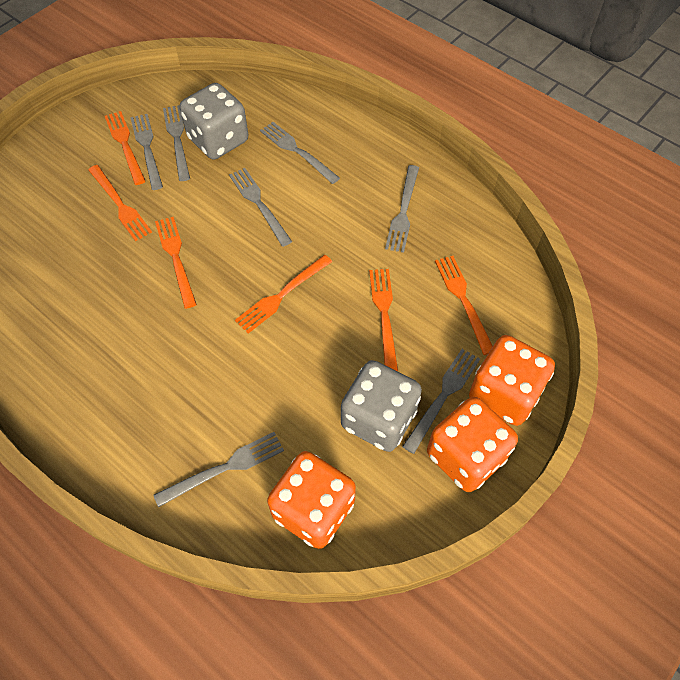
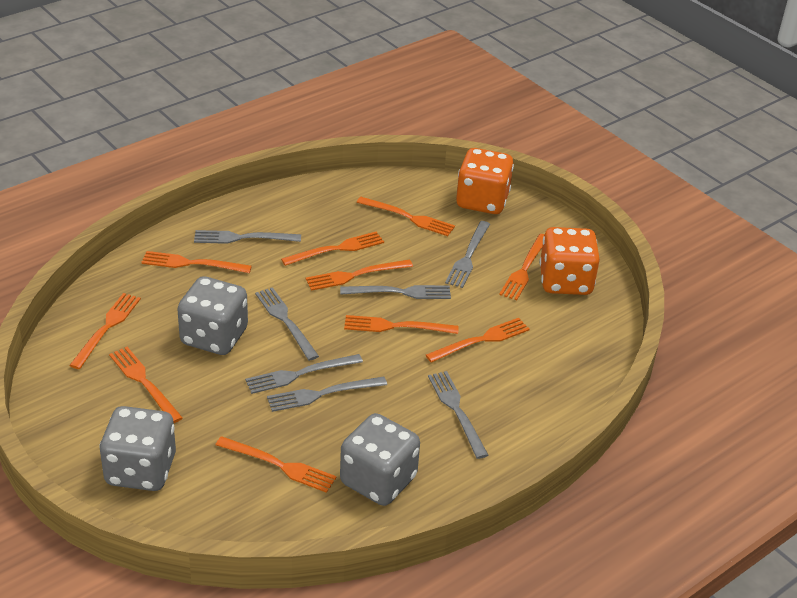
grey dice: 2 -> 3
orange dice: 3 -> 2
orange fork: 6 -> 10

